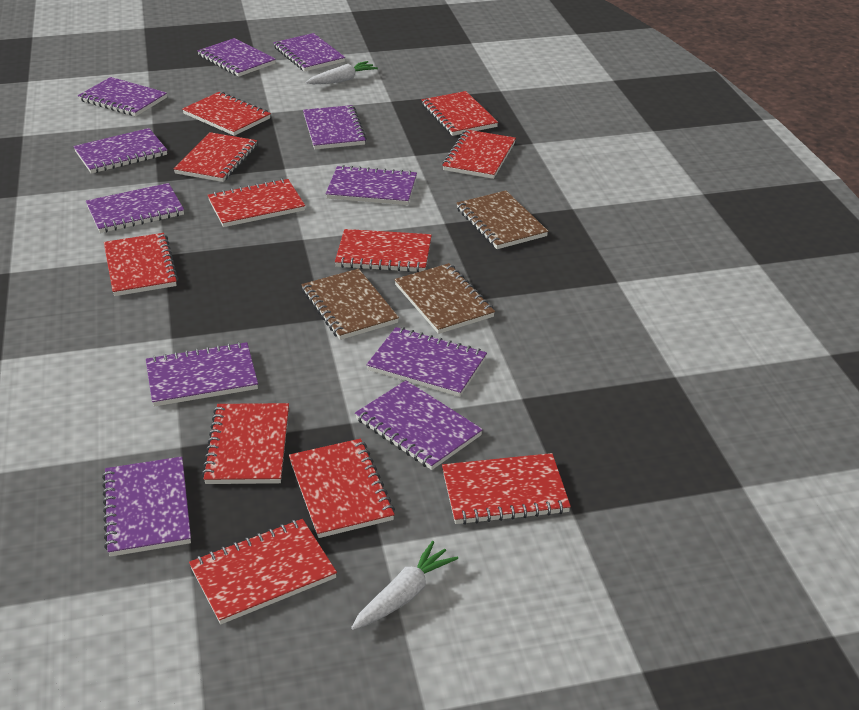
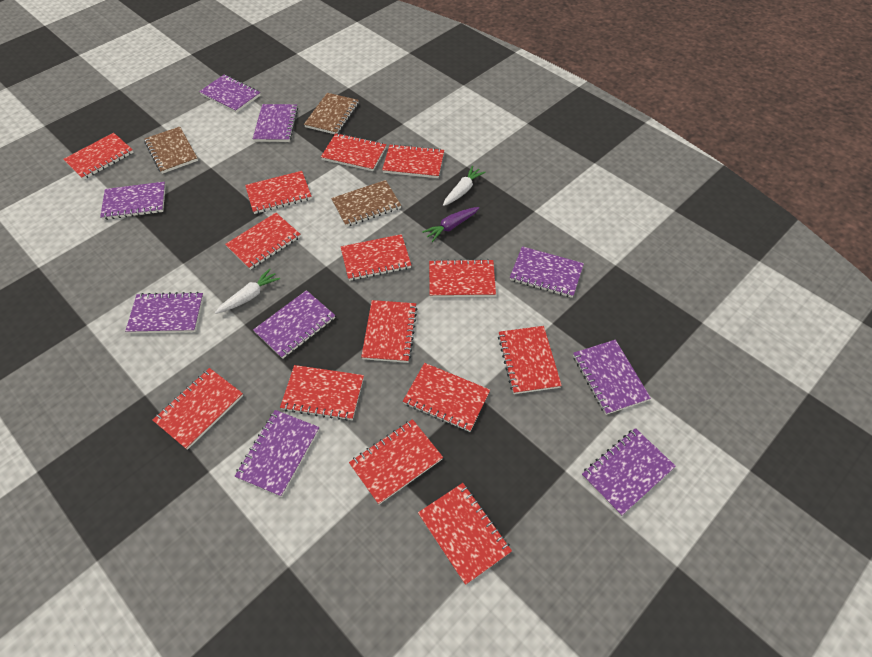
purple carrot: 0 -> 1
purple notebook: 11 -> 9
red notebook: 11 -> 14

